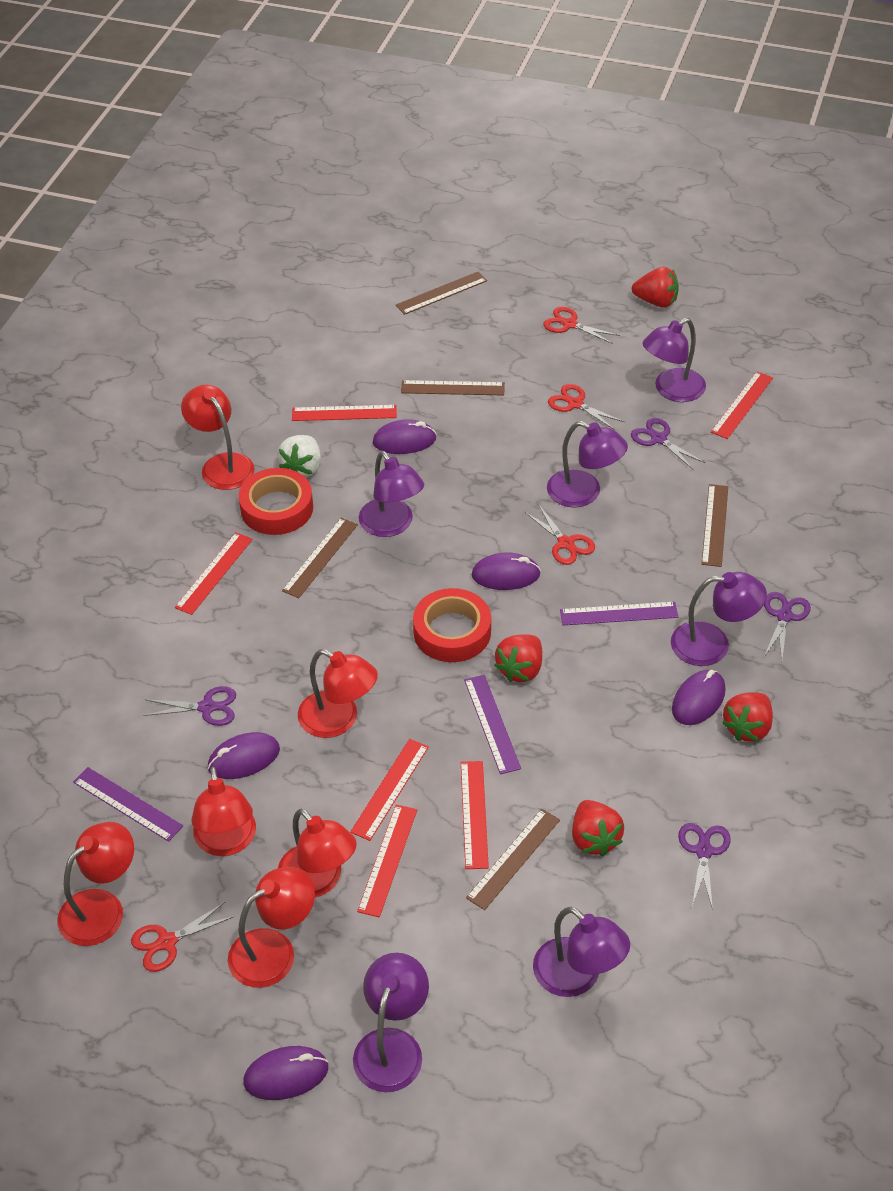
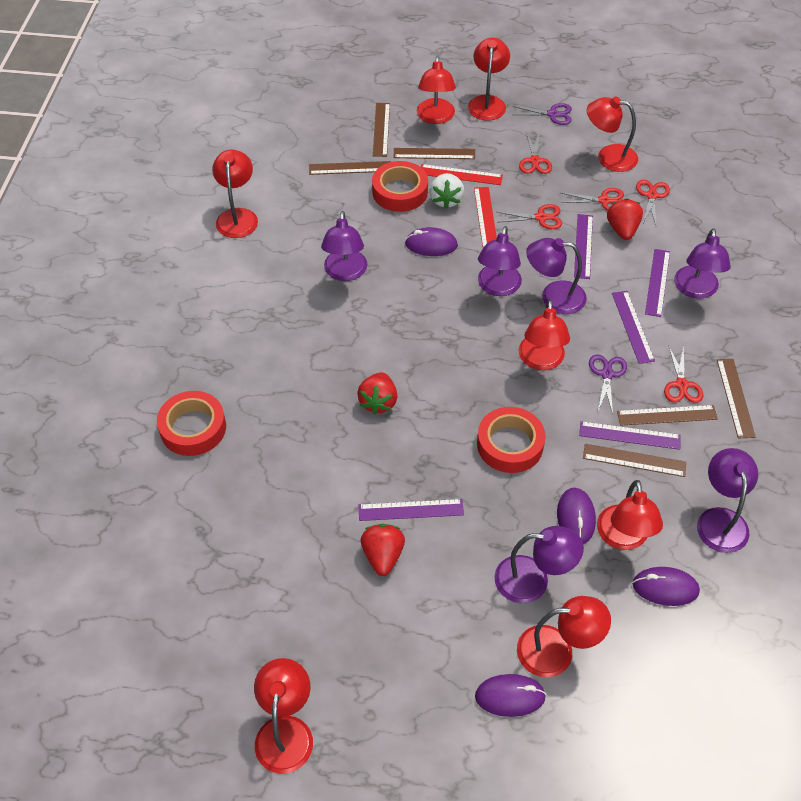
brown ruler: 5 -> 6
purple mouse: 5 -> 4
purple ruler: 3 -> 5
purple scissors: 4 -> 2
red lamp: 6 -> 8
red ruler: 6 -> 2
red scissors: 4 -> 5
red strawberry: 4 -> 3
red tape: 2 -> 3

